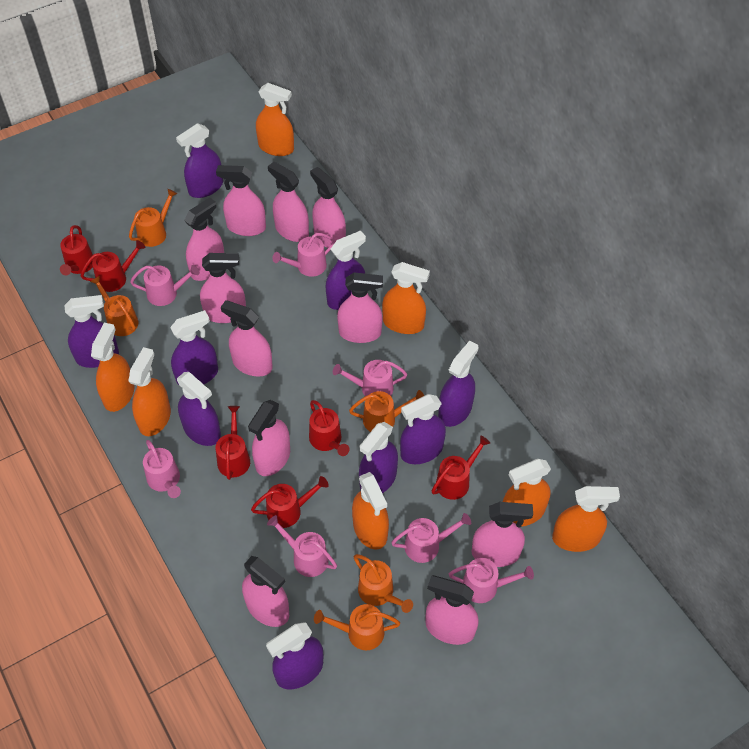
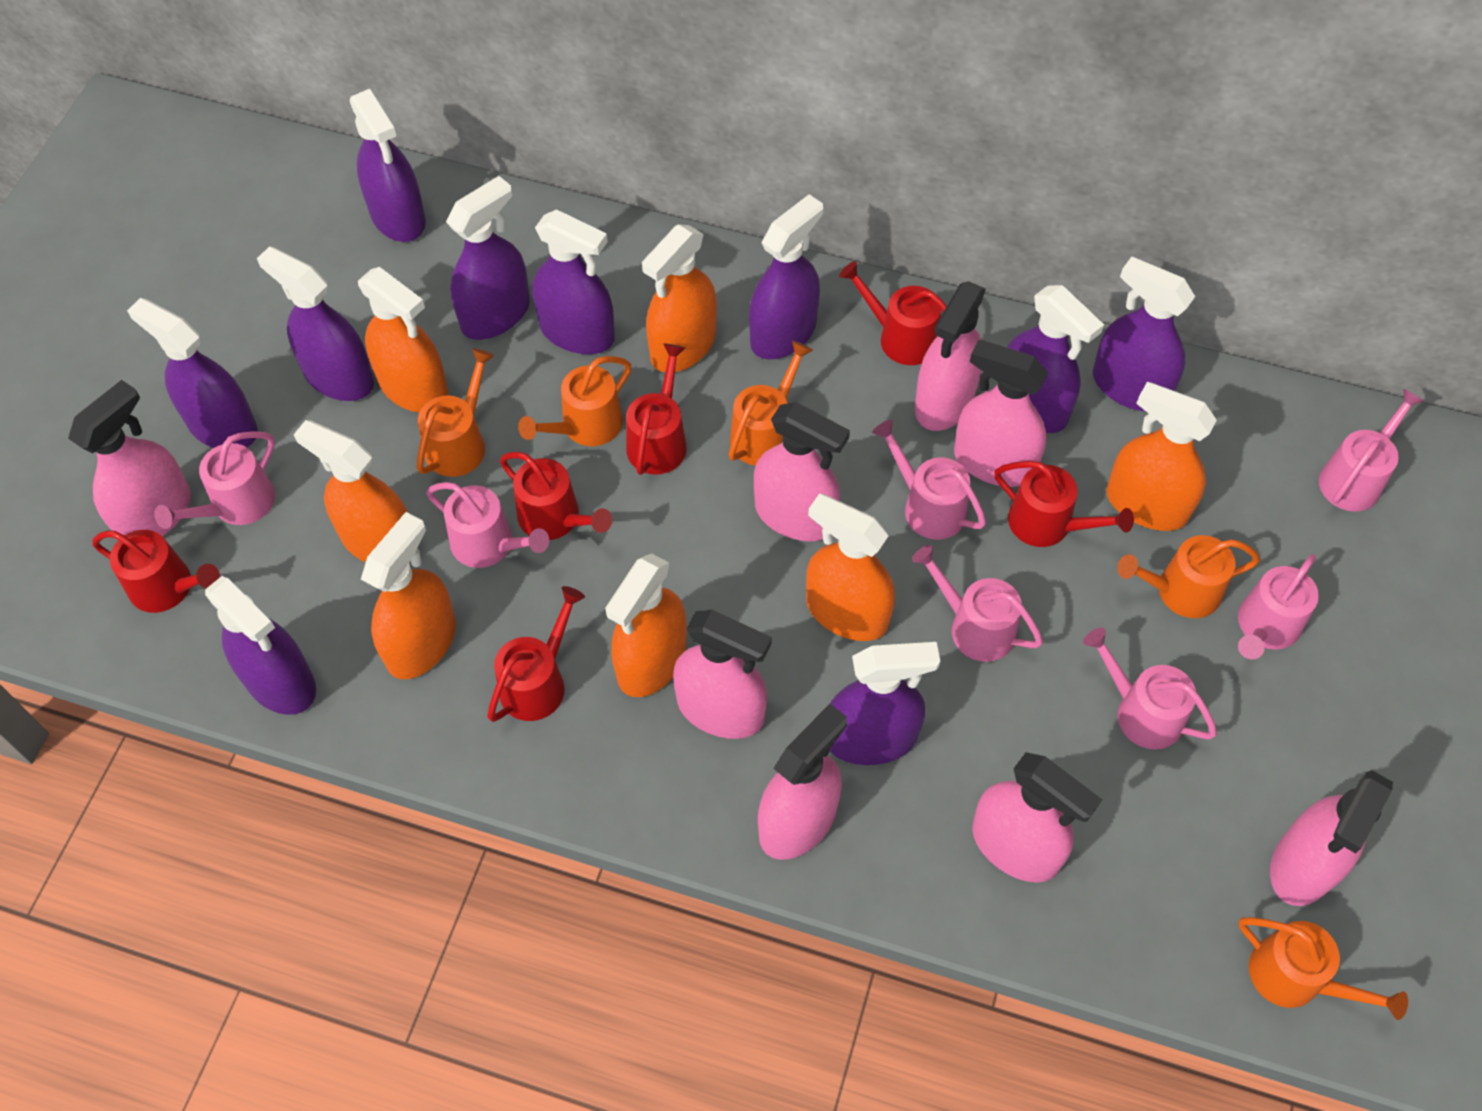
pink spray bottle: 11 -> 8
purple spray bottle: 9 -> 10

